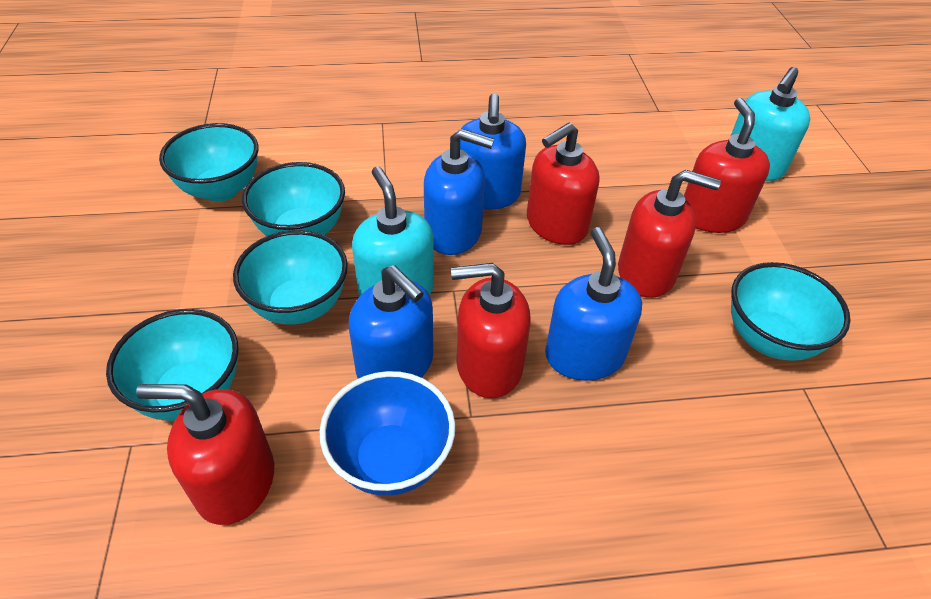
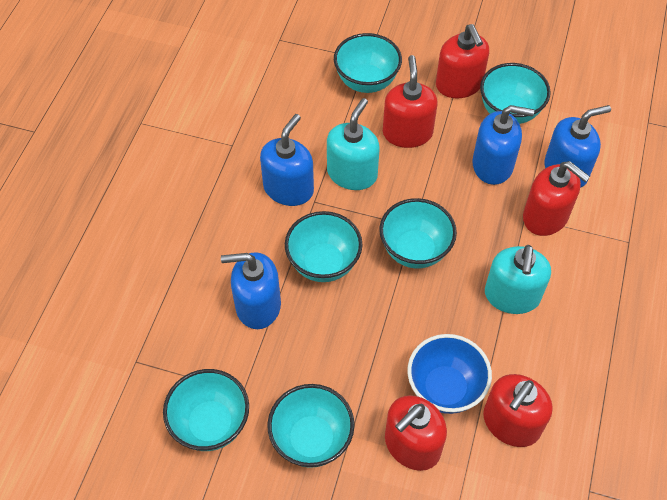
turquoise bowl: 5 -> 6

